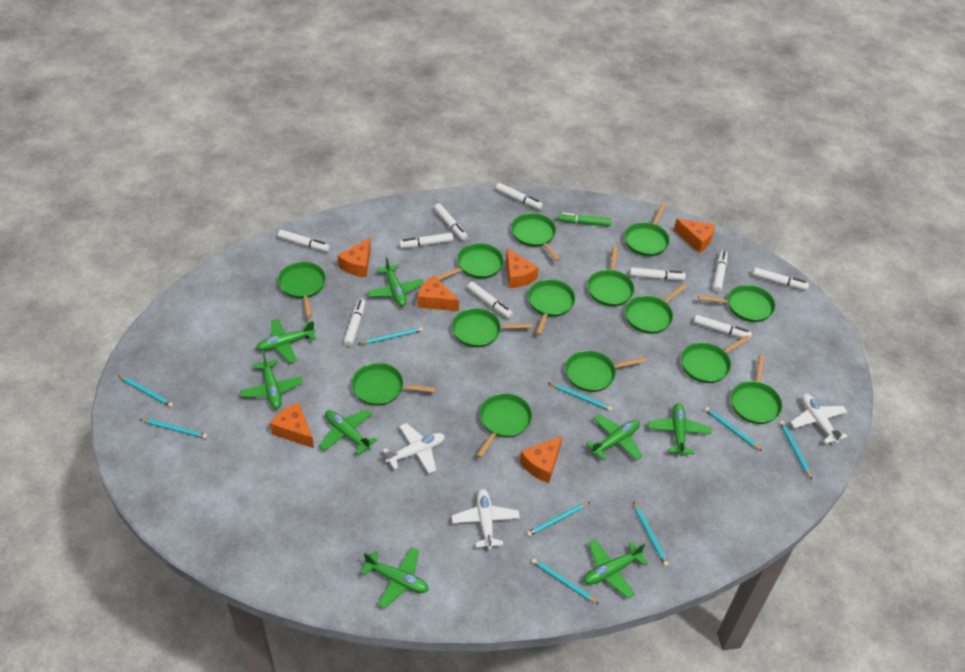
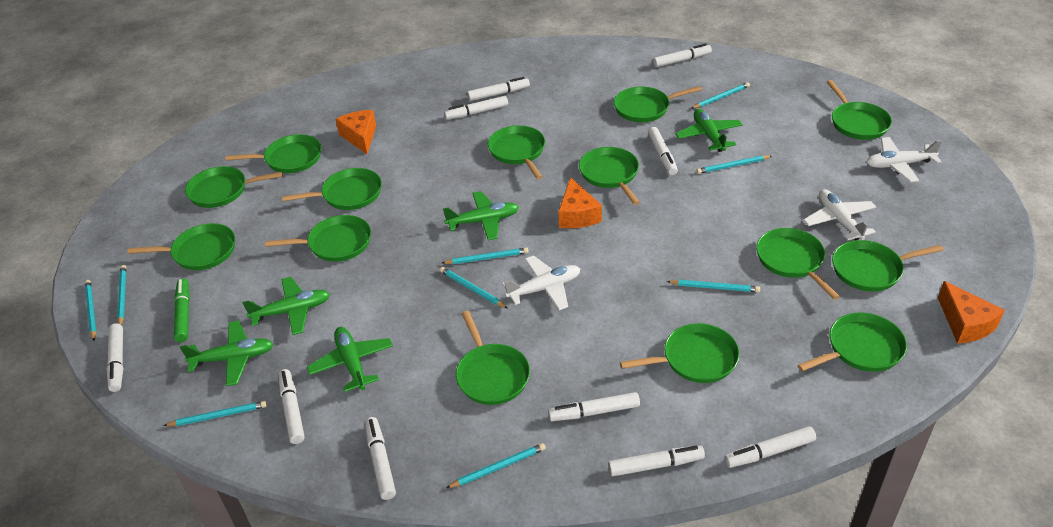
green plane: 8 -> 5
orange cheese: 6 -> 3

